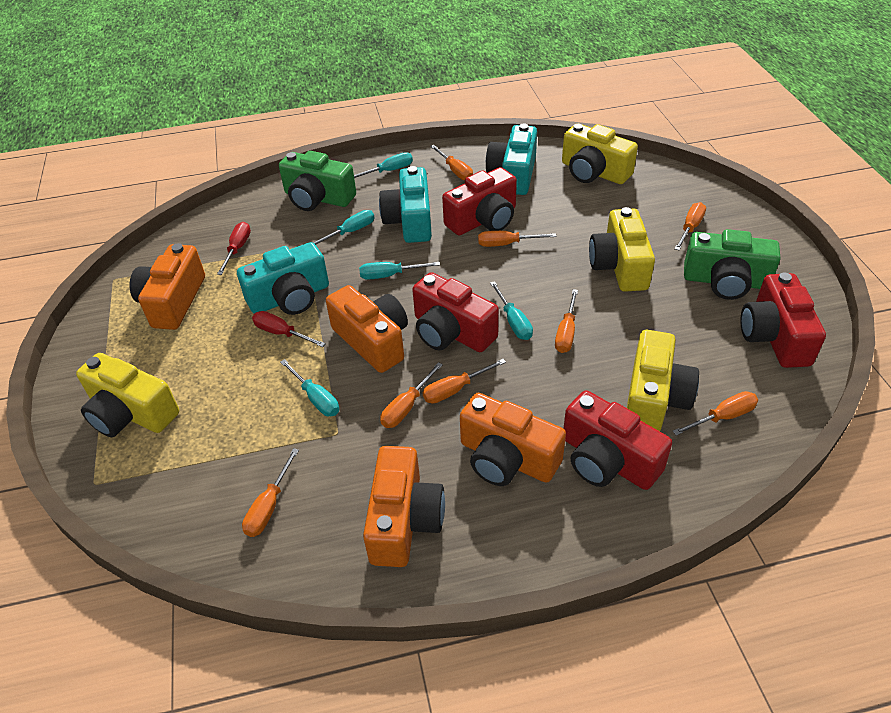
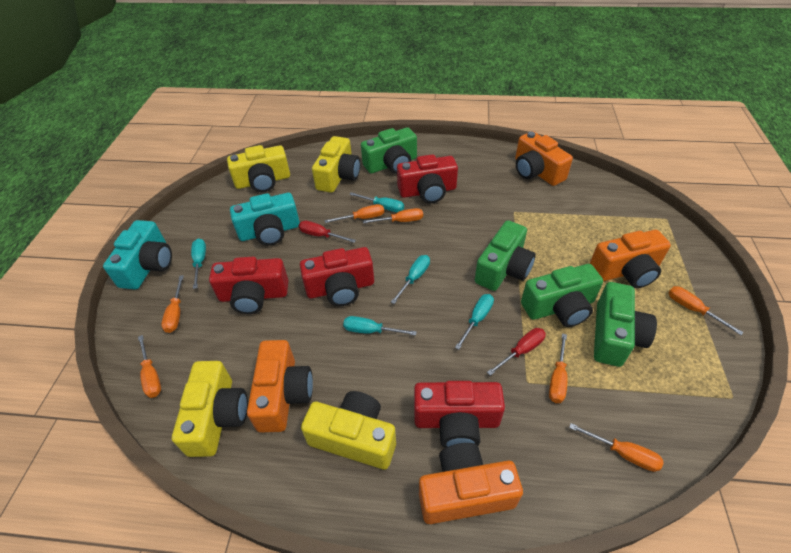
green camera: 2 -> 4
orange screwdriver: 8 -> 7
turquoise camera: 3 -> 2

